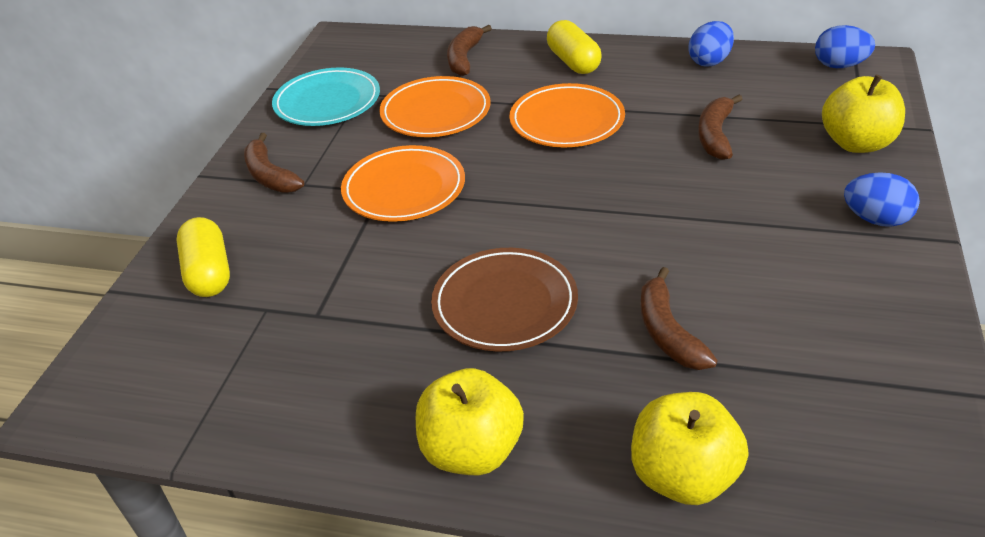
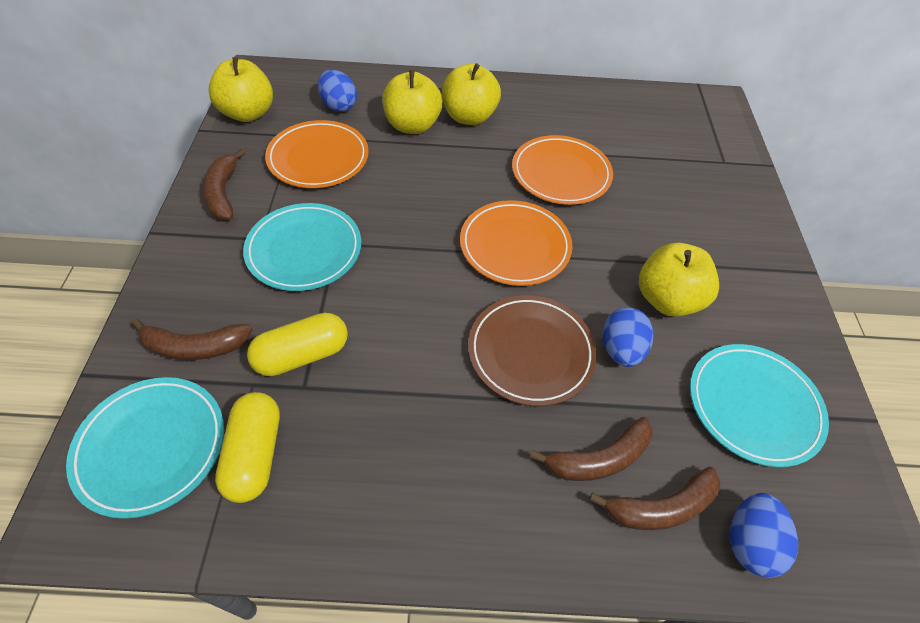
turquoise plate: 1 -> 3
yellow apple: 3 -> 4

